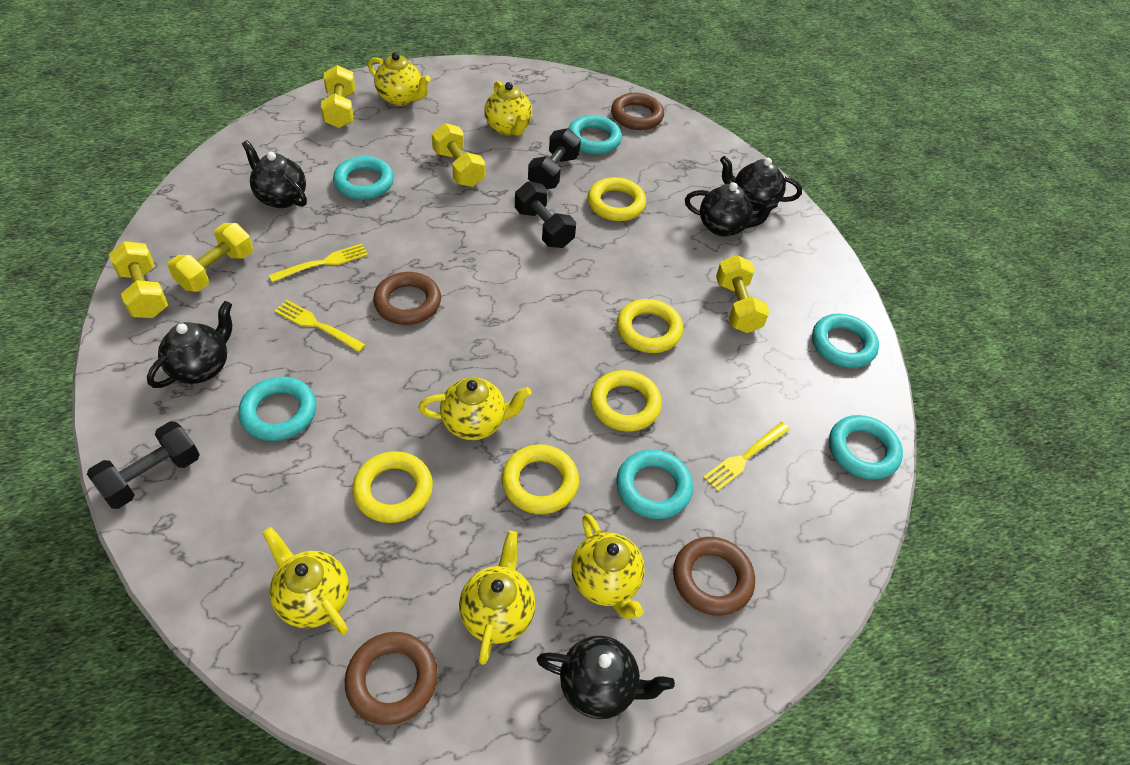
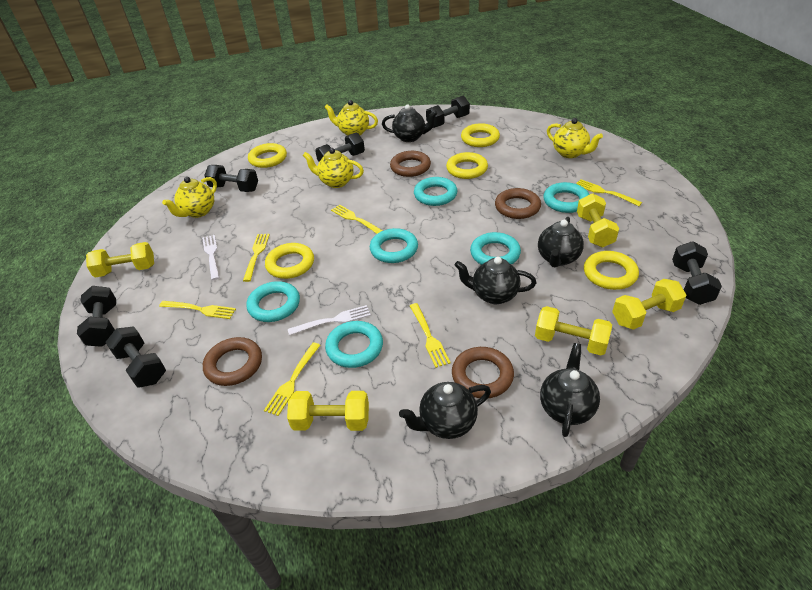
black dumbbell: 3 -> 6
white fork: 0 -> 2
yellow fork: 3 -> 6
yellow teapot: 6 -> 4

